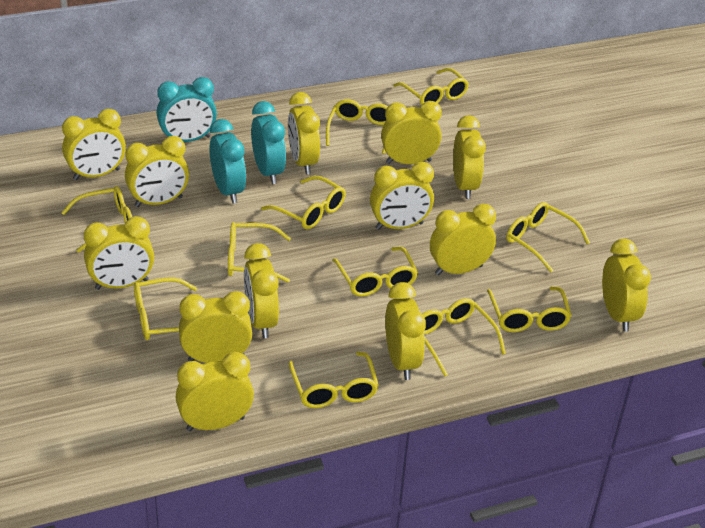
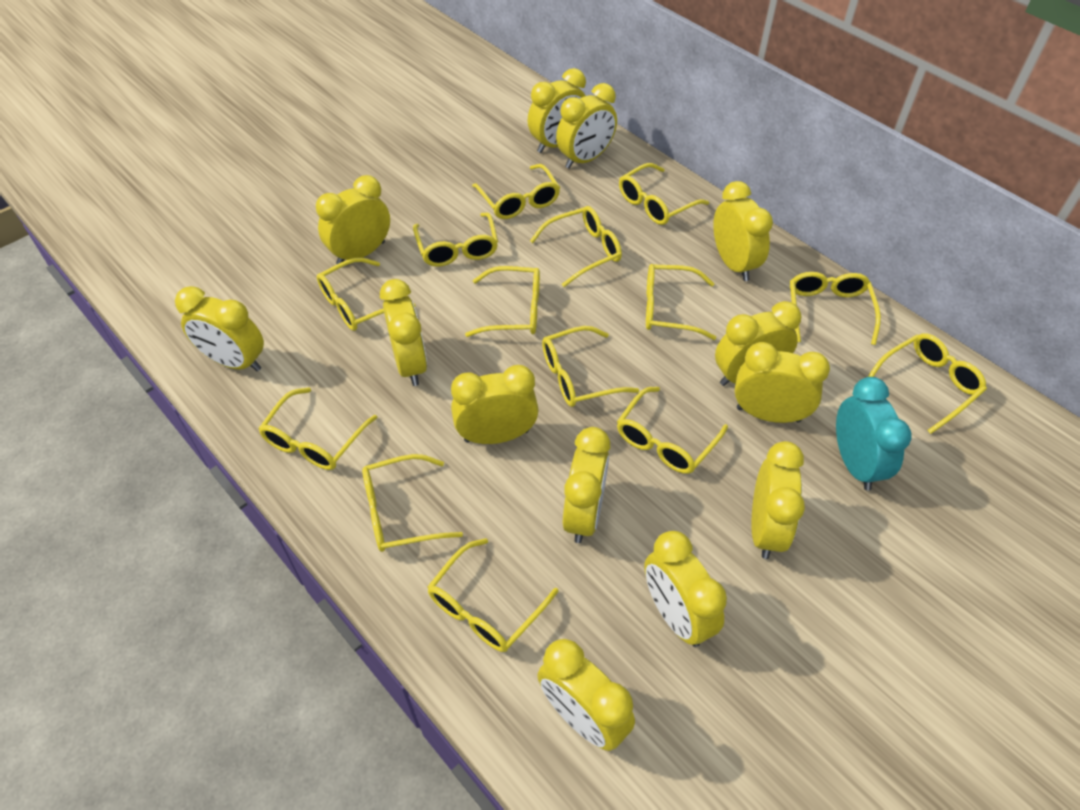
turquoise clock: 3 -> 1
yellow glasses: 11 -> 14

